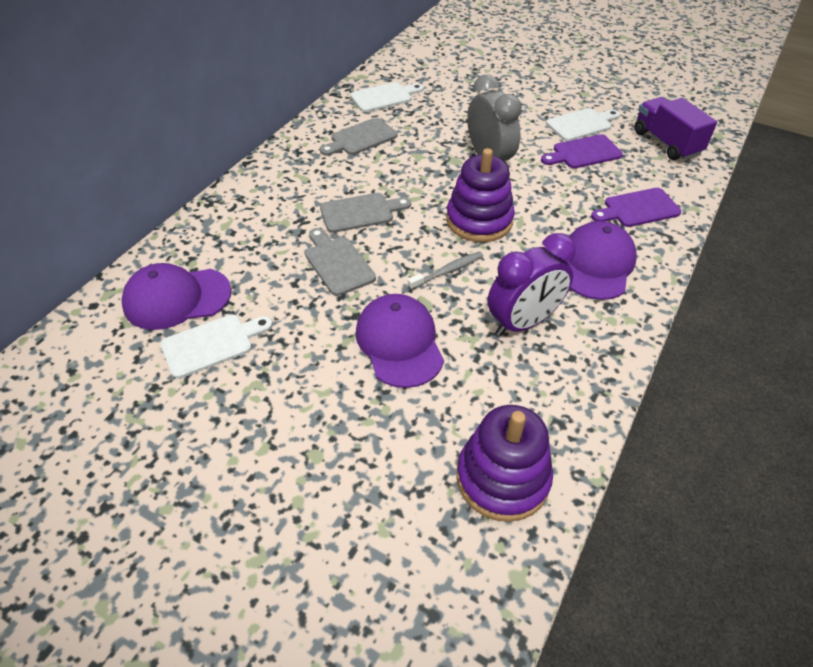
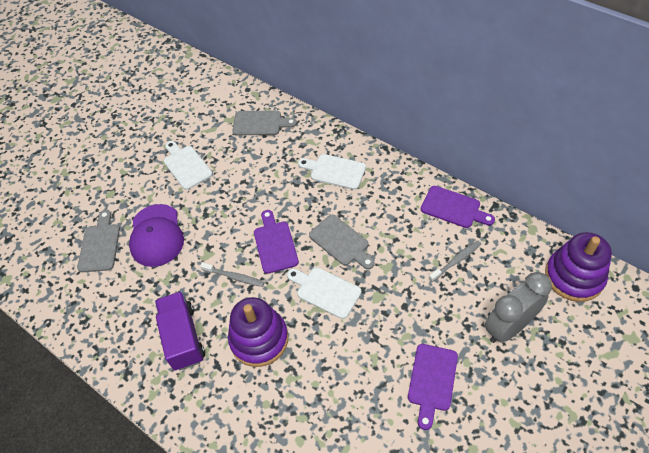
grey toothbrush: 1 -> 2
purple cap: 3 -> 1
purple clock: 1 -> 0
purple cutting board: 2 -> 3

